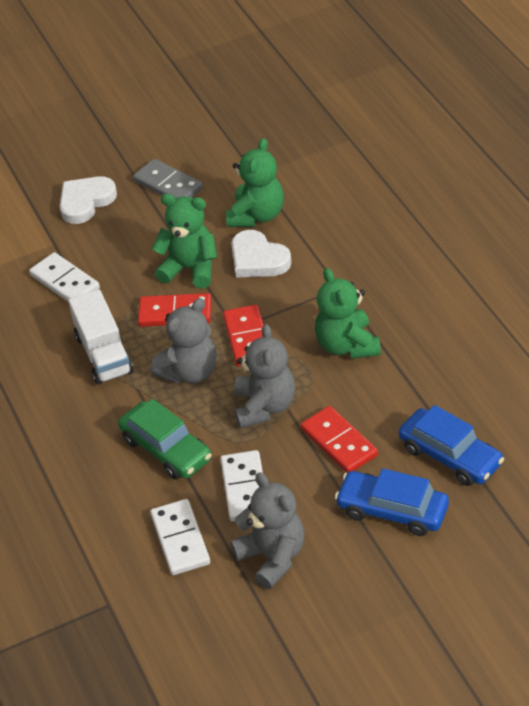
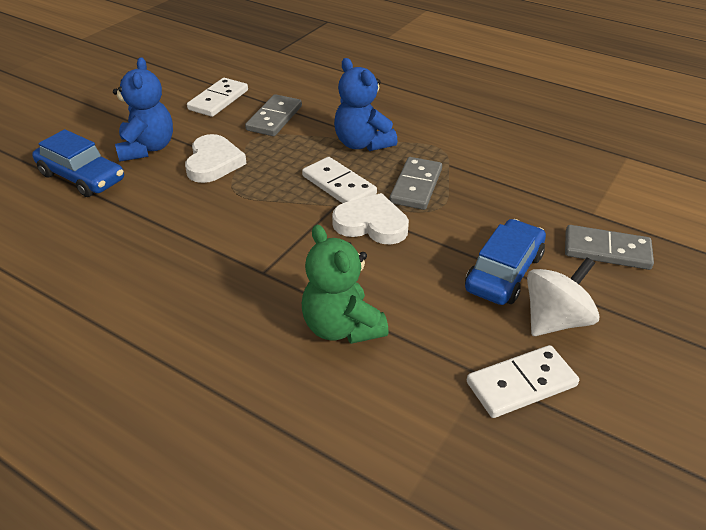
blue teddy bear: 0 -> 2
green car: 1 -> 0
green teddy bear: 3 -> 1
grey domino: 1 -> 3
grey teddy bear: 3 -> 0
red domino: 3 -> 0
white spinning top: 0 -> 1
white truck: 1 -> 0

